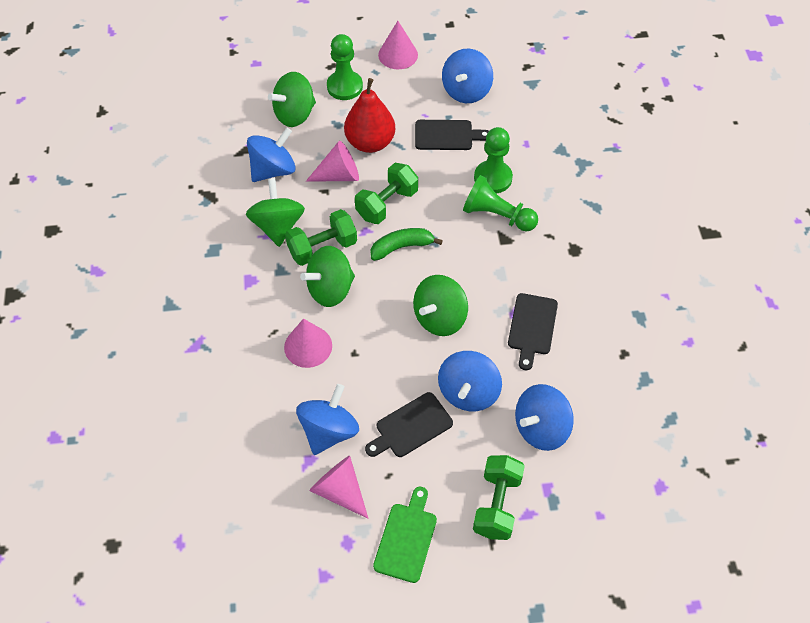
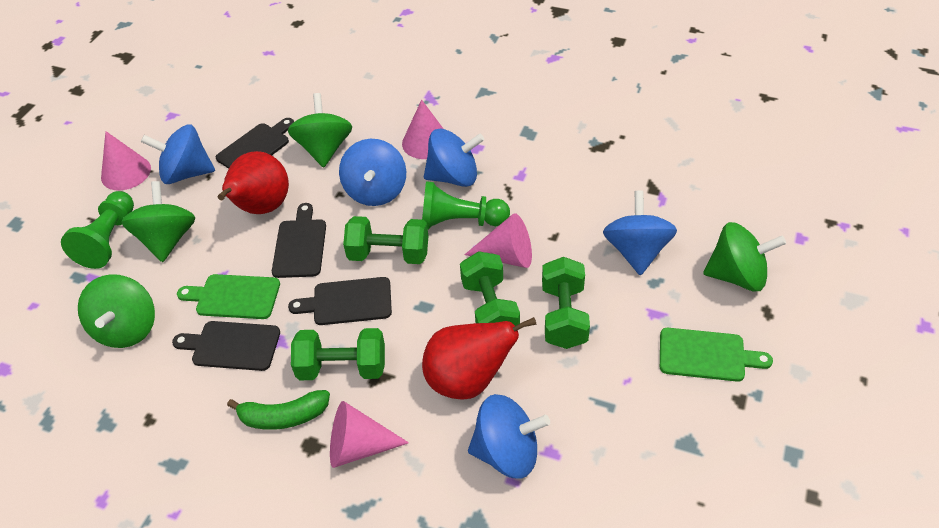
black cutting board: 3 -> 4
green cutting board: 1 -> 2
green dumbbell: 3 -> 4
green pawn: 3 -> 2
red pear: 1 -> 2

